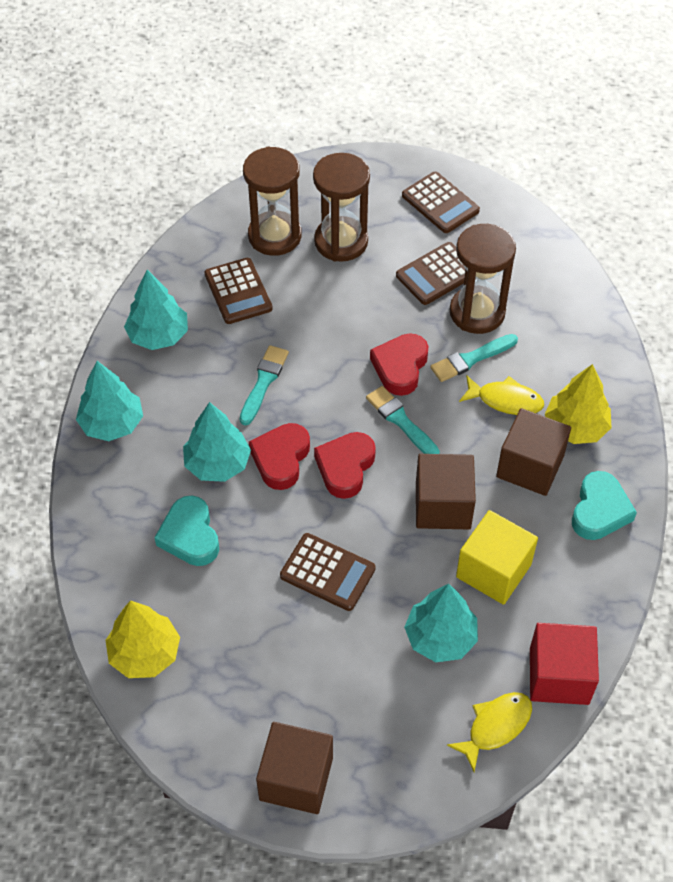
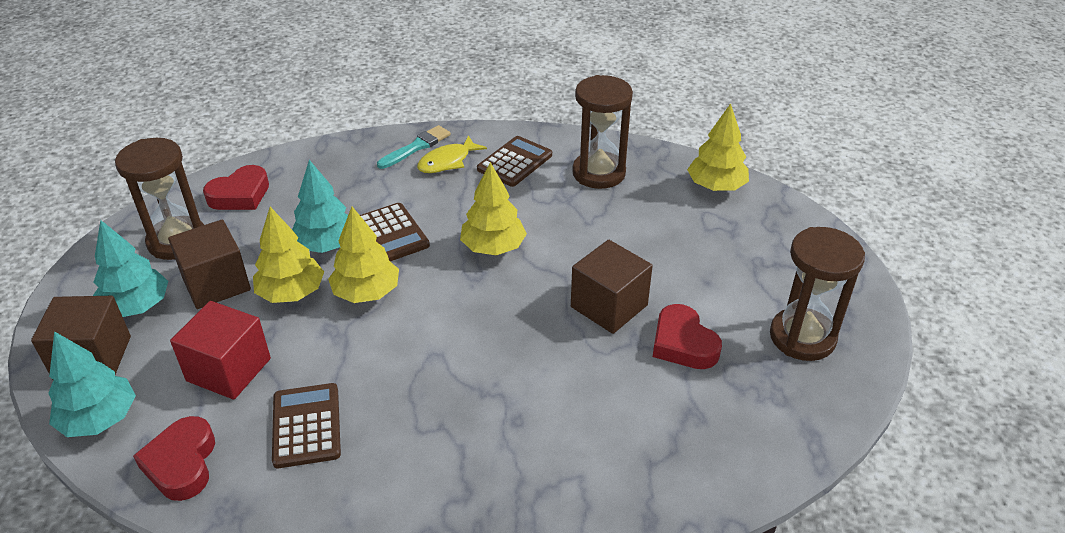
brown calculator: 4 -> 3
turquoise brush: 3 -> 1
turquoise heart: 2 -> 0
turquoise tree: 4 -> 3
yellow cube: 1 -> 0
yellow fish: 2 -> 1
yellow tree: 2 -> 4

